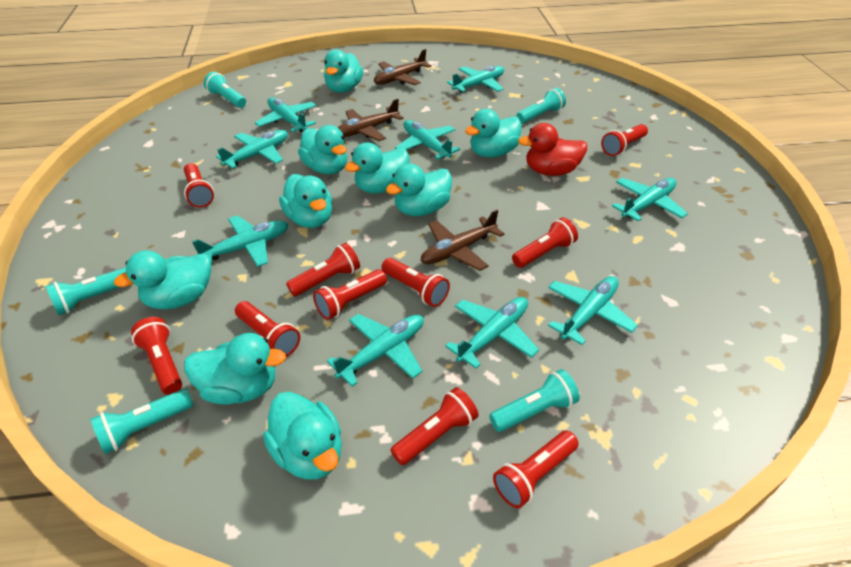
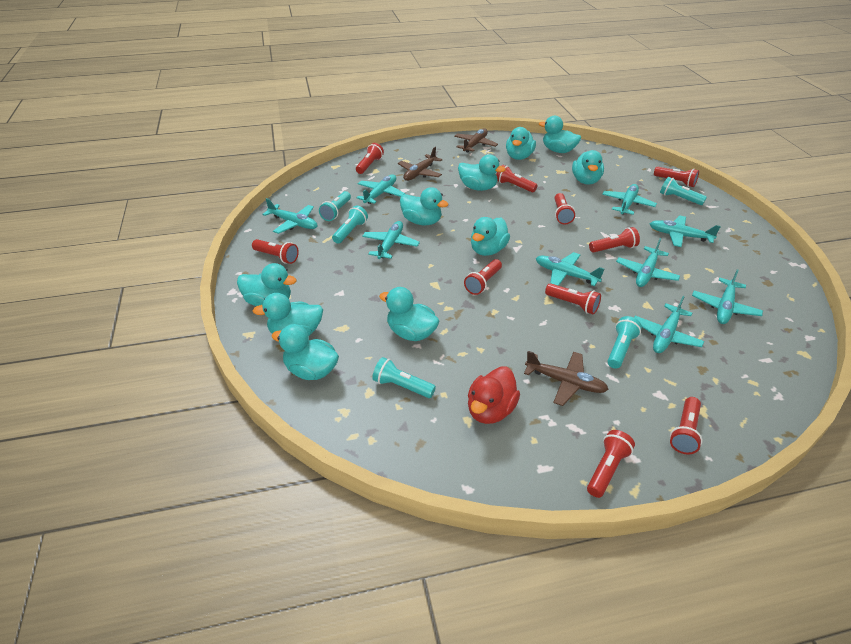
turquoise duck: 9 -> 10

